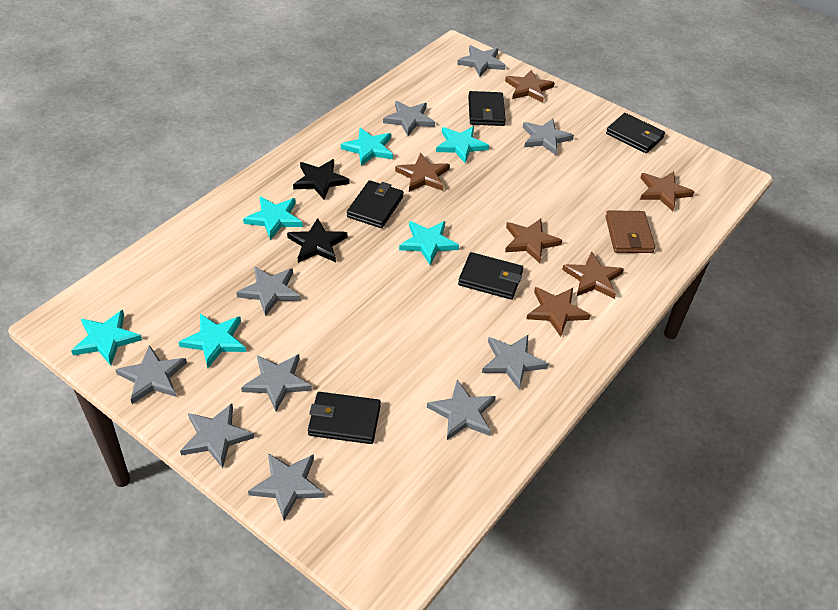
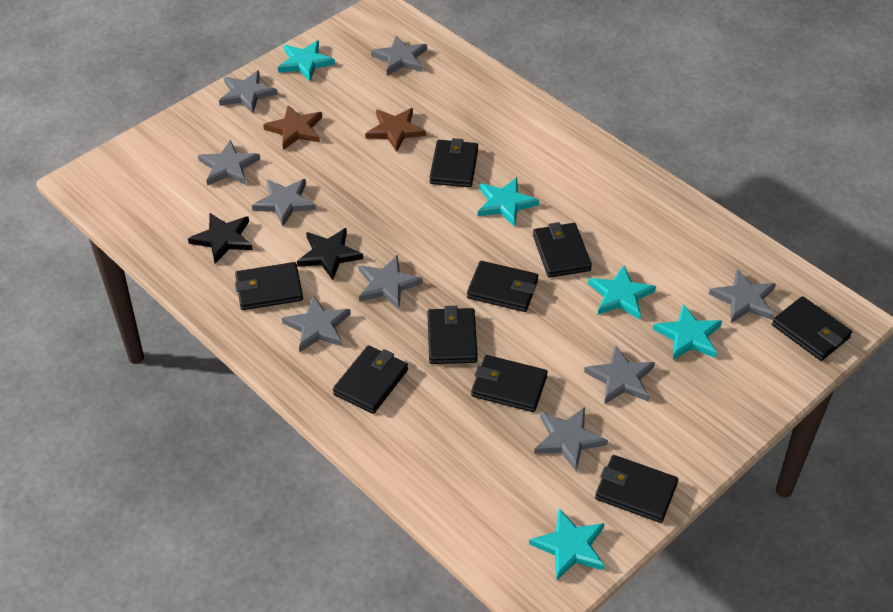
black wallet: 5 -> 9
brown star: 6 -> 2
brown wallet: 1 -> 0
grey star: 10 -> 9
turquoise star: 6 -> 5

